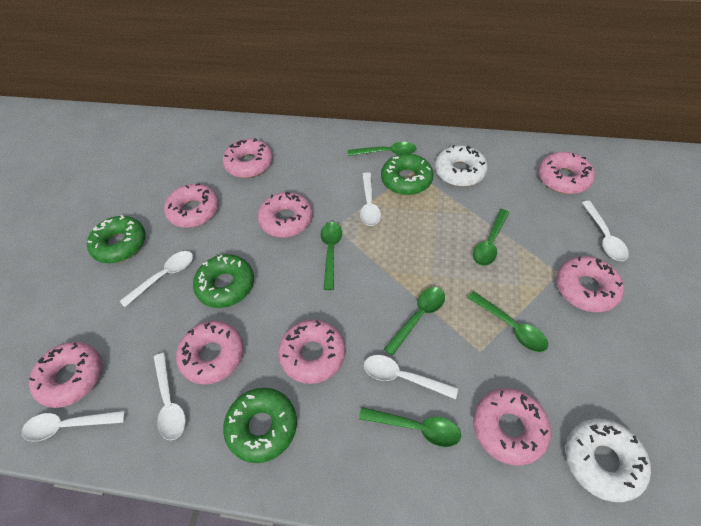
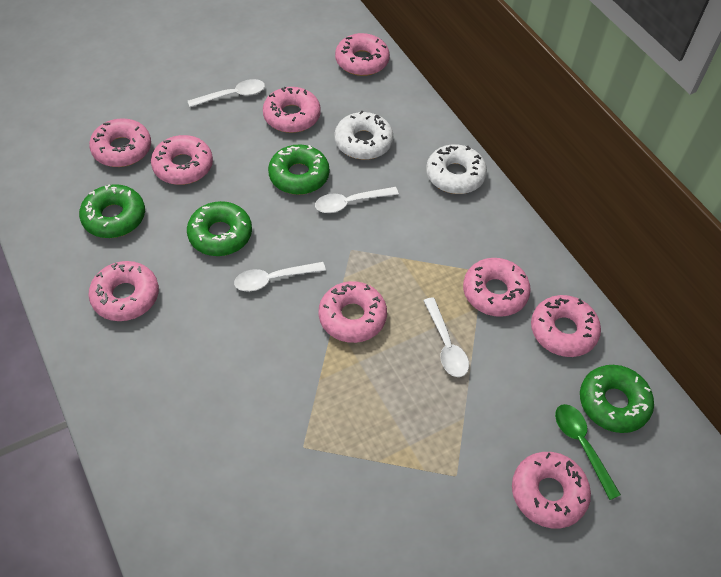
green spoon: 6 -> 1
white spoon: 6 -> 4

